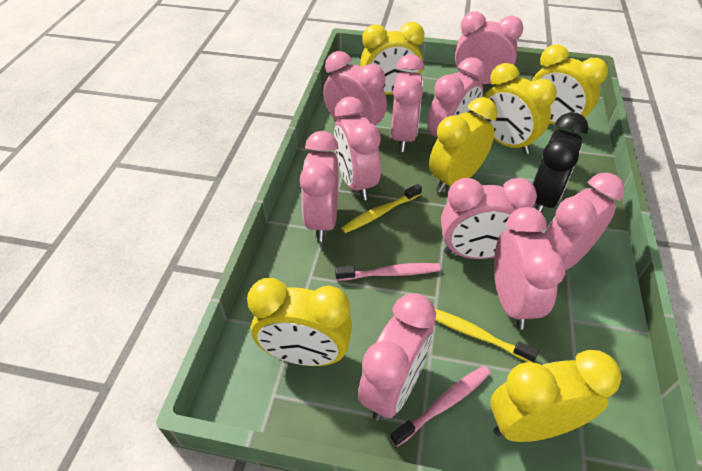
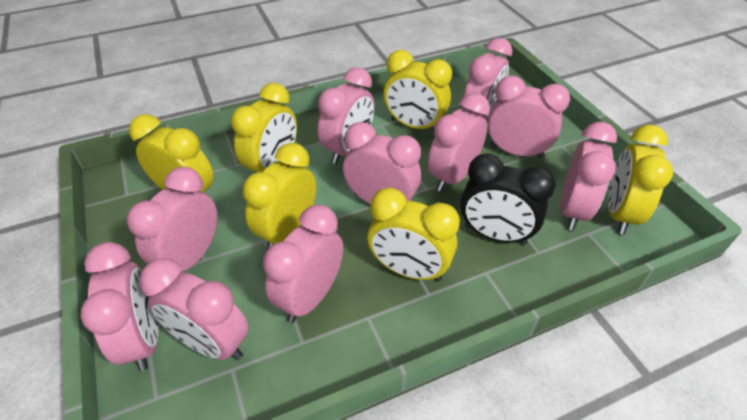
pink toothbrush: 2 -> 0
yellow toothbrush: 2 -> 0

